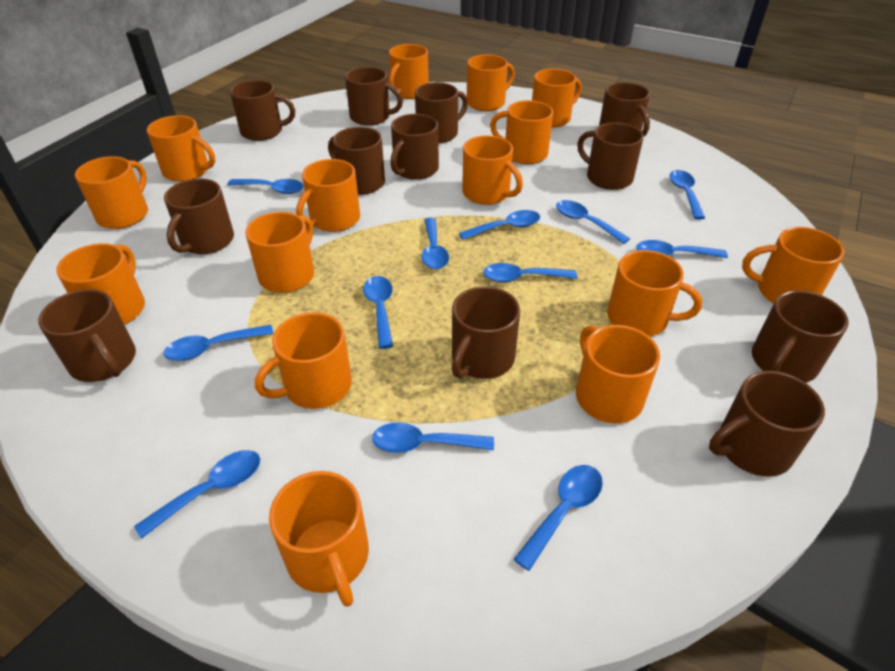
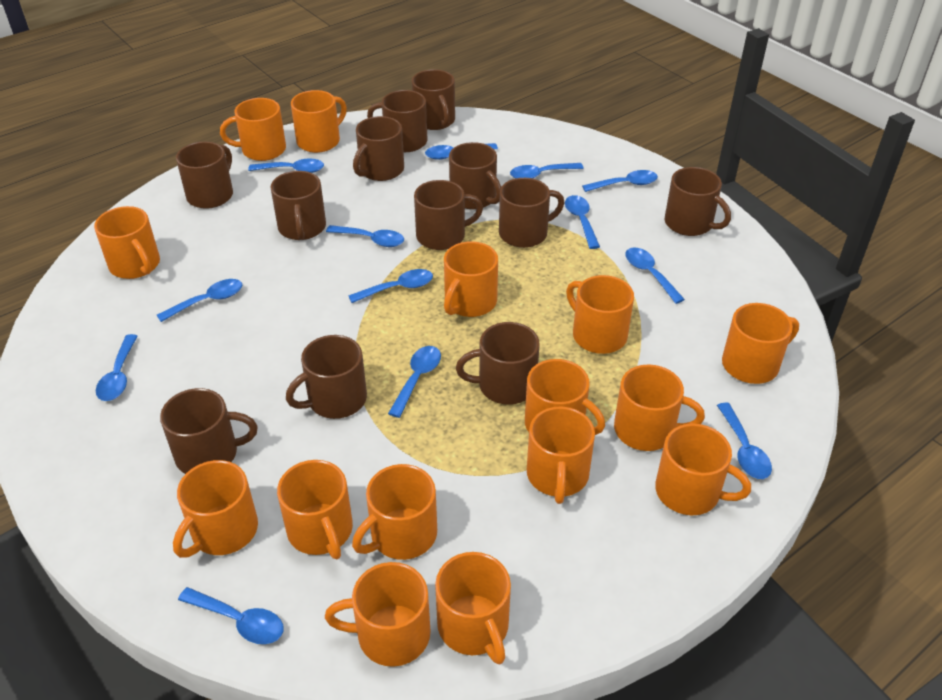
blue spoon: 12 -> 13

